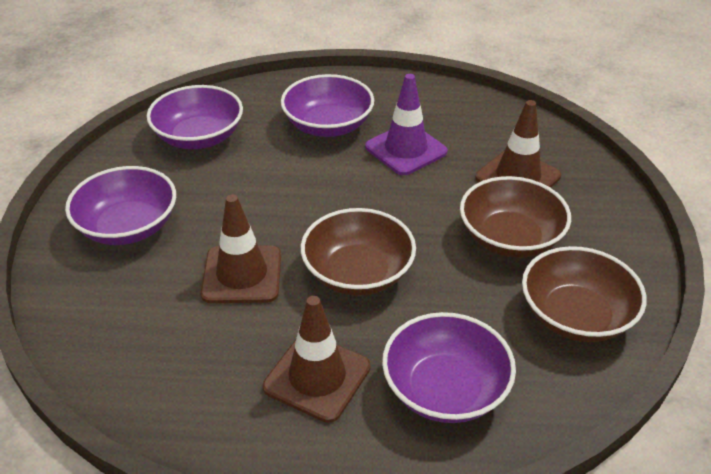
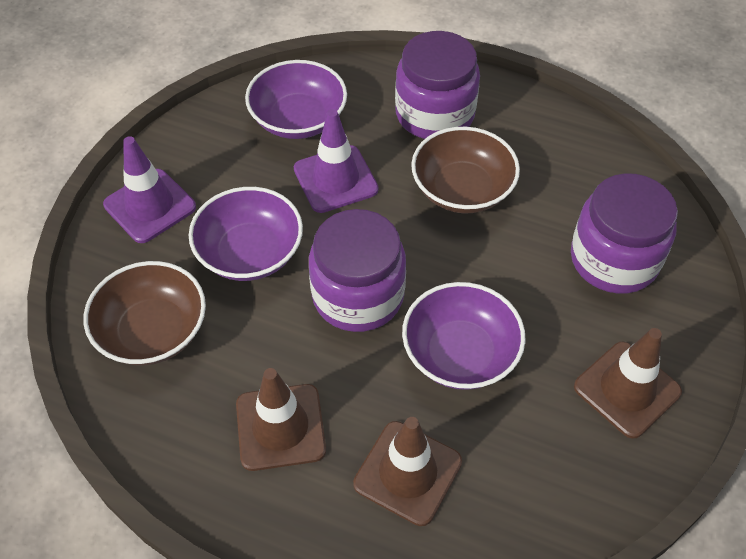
brown bowl: 3 -> 2
purple bowl: 4 -> 3
purple jar: 0 -> 3
purple traffic cone: 1 -> 2

